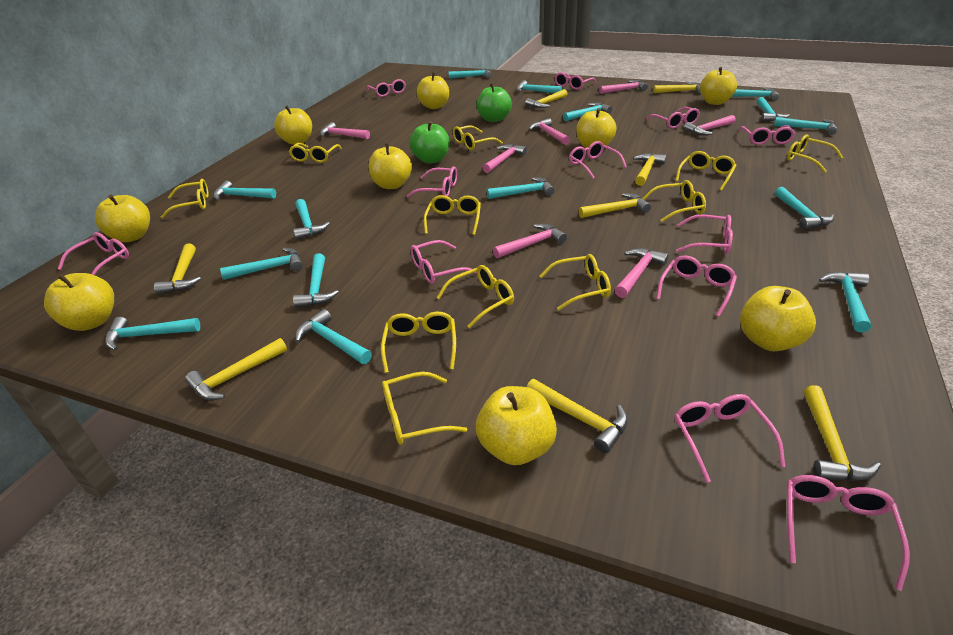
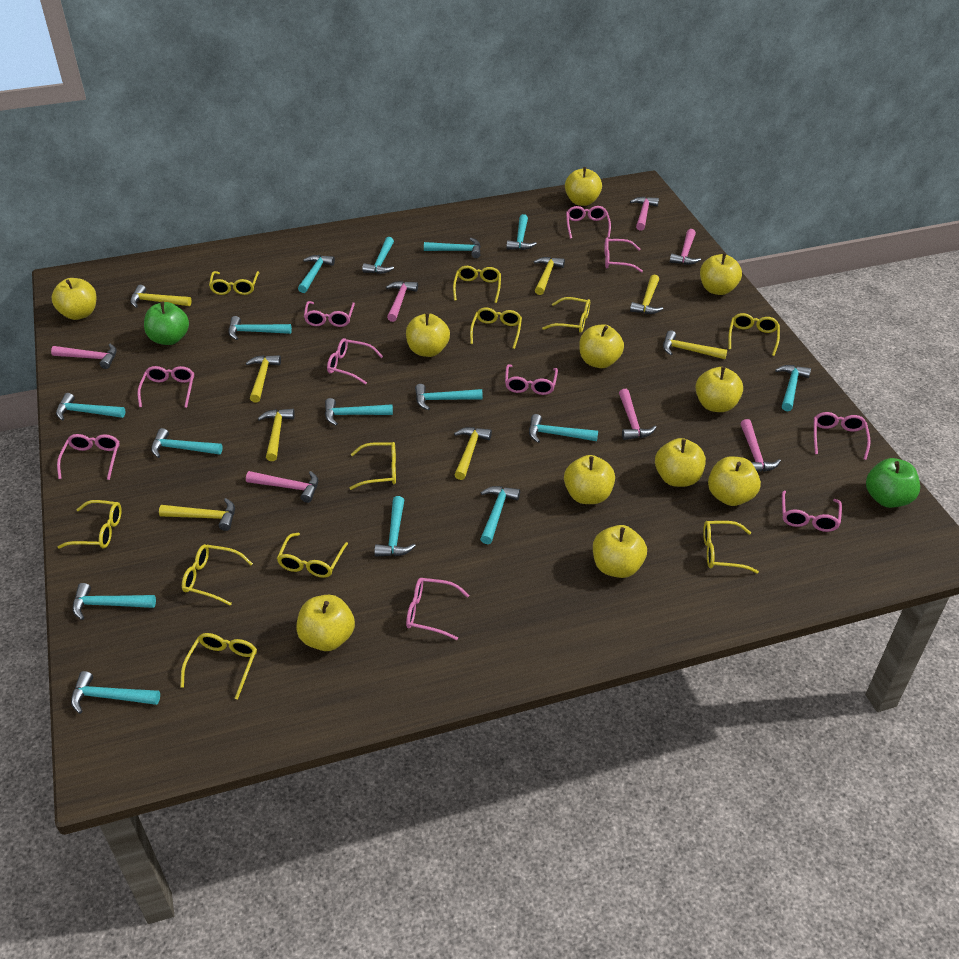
pink glasses: 12 -> 10
yellow apple: 9 -> 11

